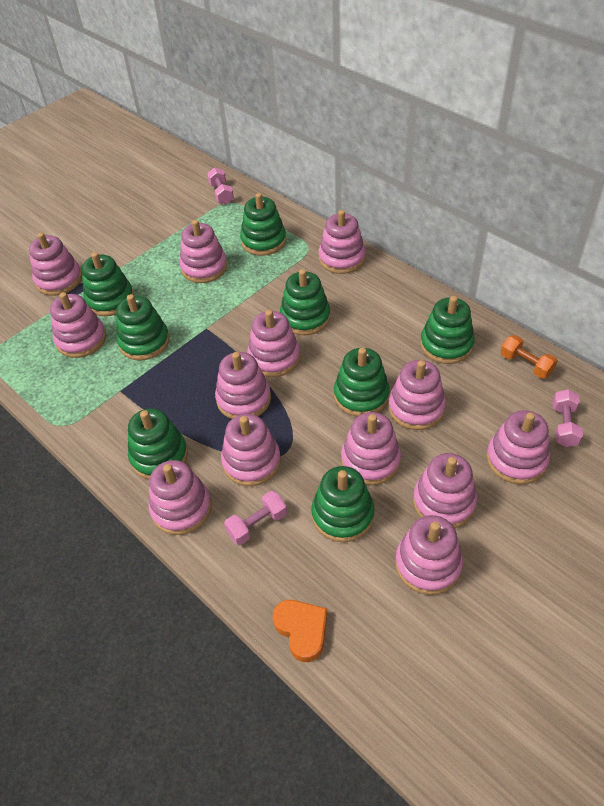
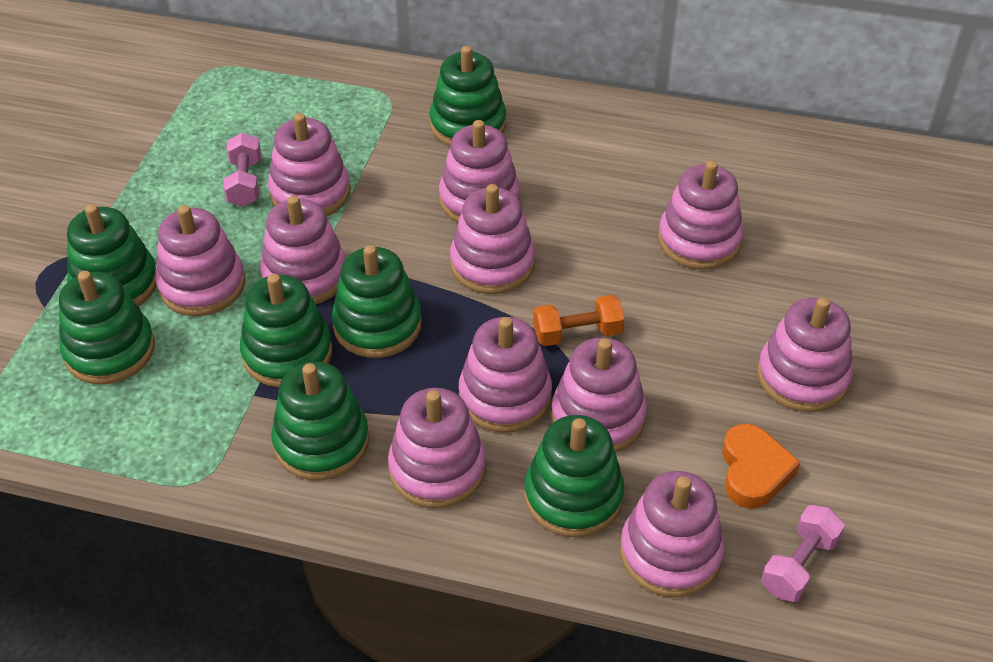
green stacking toy: 8 -> 7
pink dumbbell: 3 -> 2
pink stacking toy: 13 -> 11

